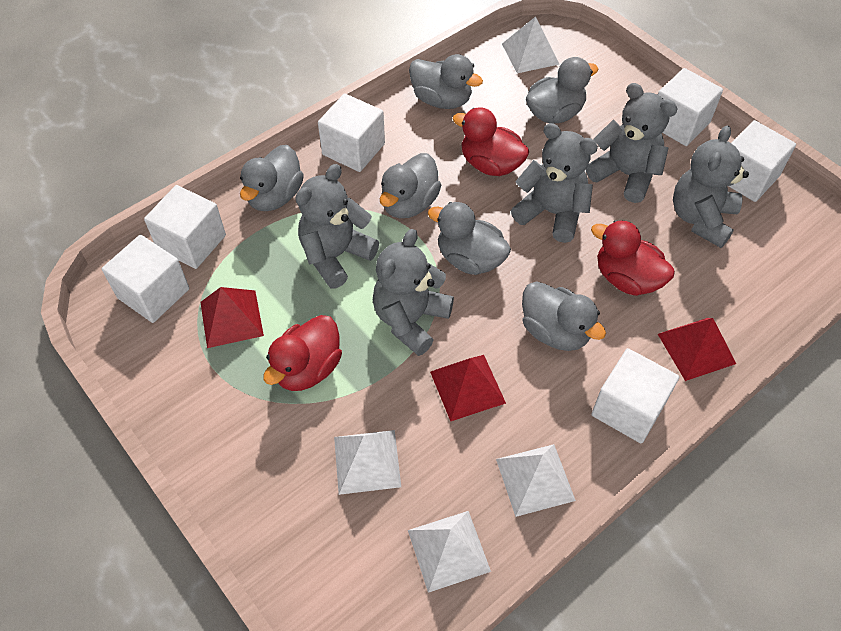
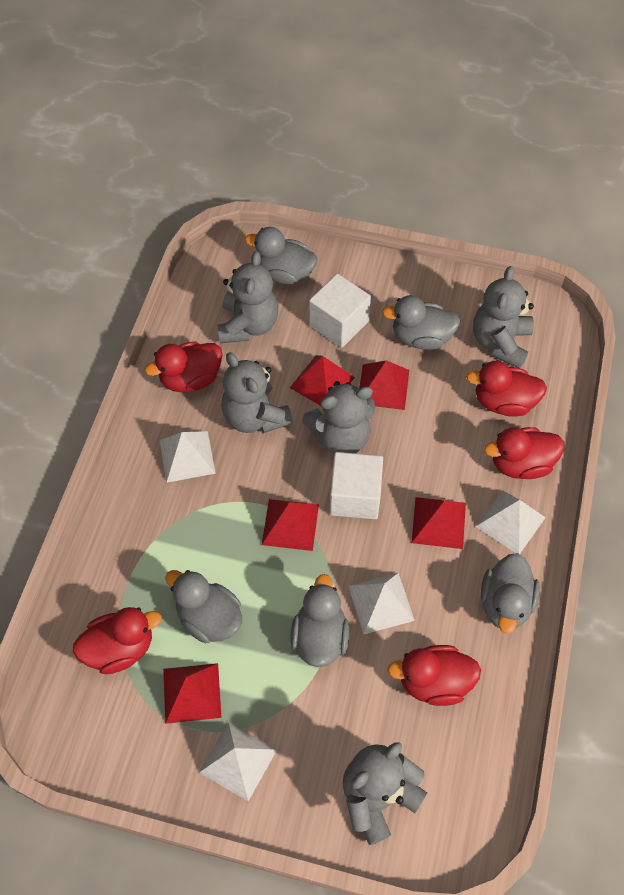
grey duck: 6 -> 5
red duck: 3 -> 5
red pyramid: 3 -> 5
white cube: 6 -> 2

